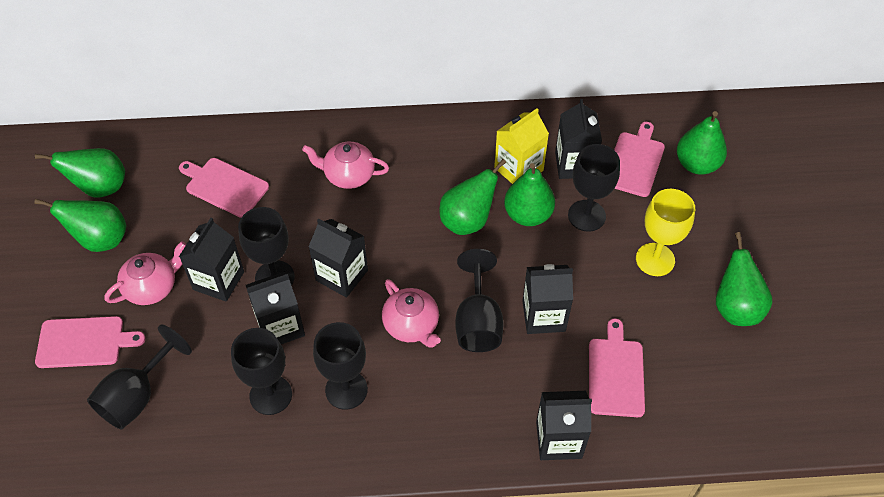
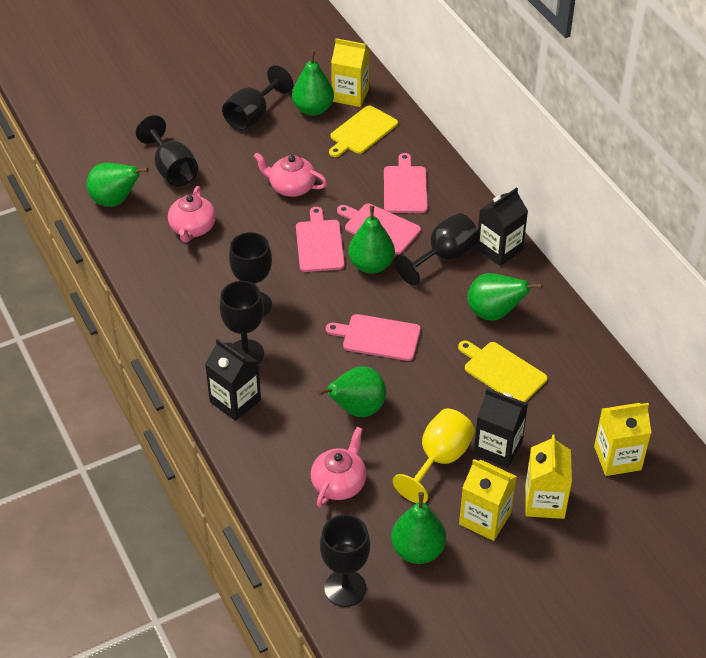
black carton: 6 -> 3
yellow carton: 1 -> 4
yellow cutting board: 0 -> 2

